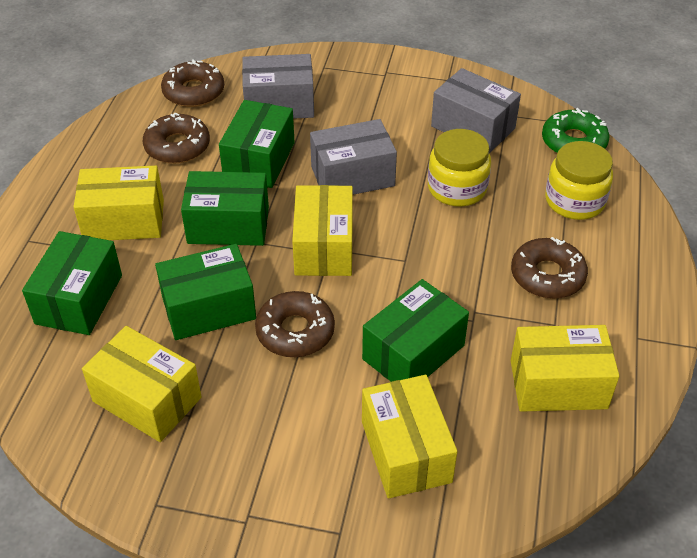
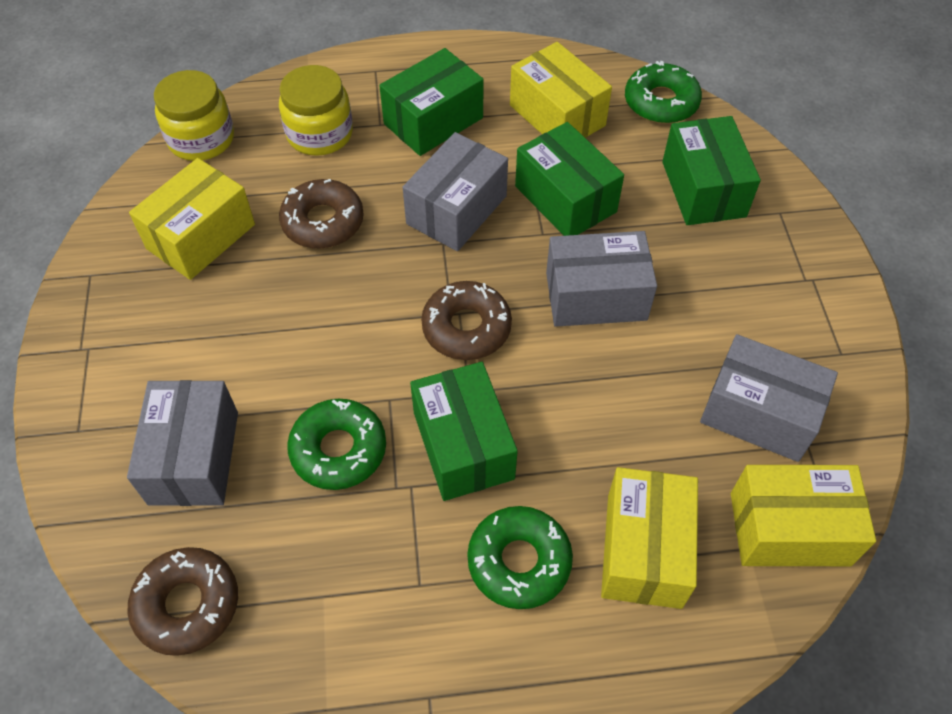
brown donut: 4 -> 3
green box: 5 -> 4
green donut: 1 -> 3
grey box: 3 -> 4
yellow box: 5 -> 4

